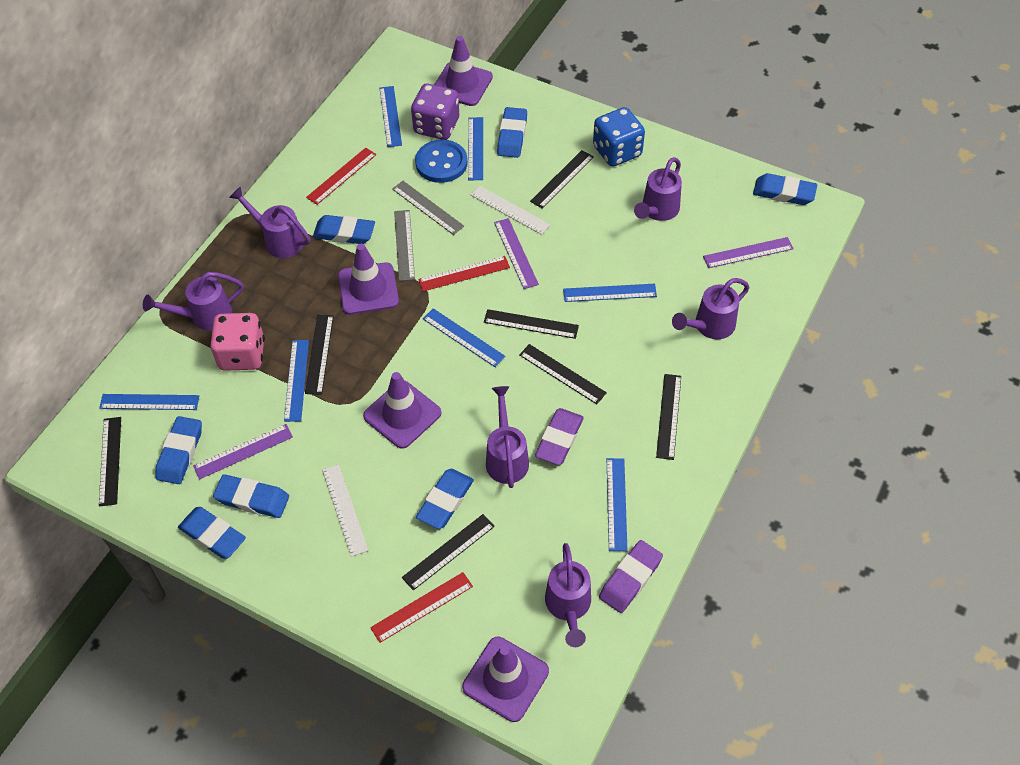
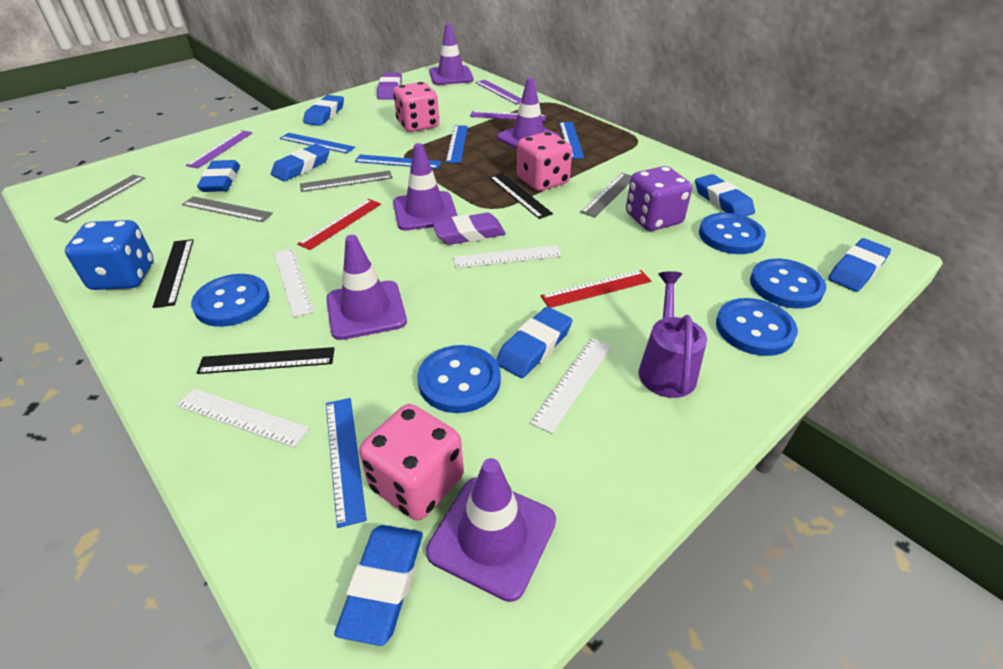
black ruler: 7 -> 3
blue button: 1 -> 5
blue ruler: 7 -> 5
grey ruler: 2 -> 4
pink dice: 1 -> 3
purple traffic cone: 4 -> 5
purple watering can: 6 -> 1
red ruler: 3 -> 2
white ruler: 2 -> 4

